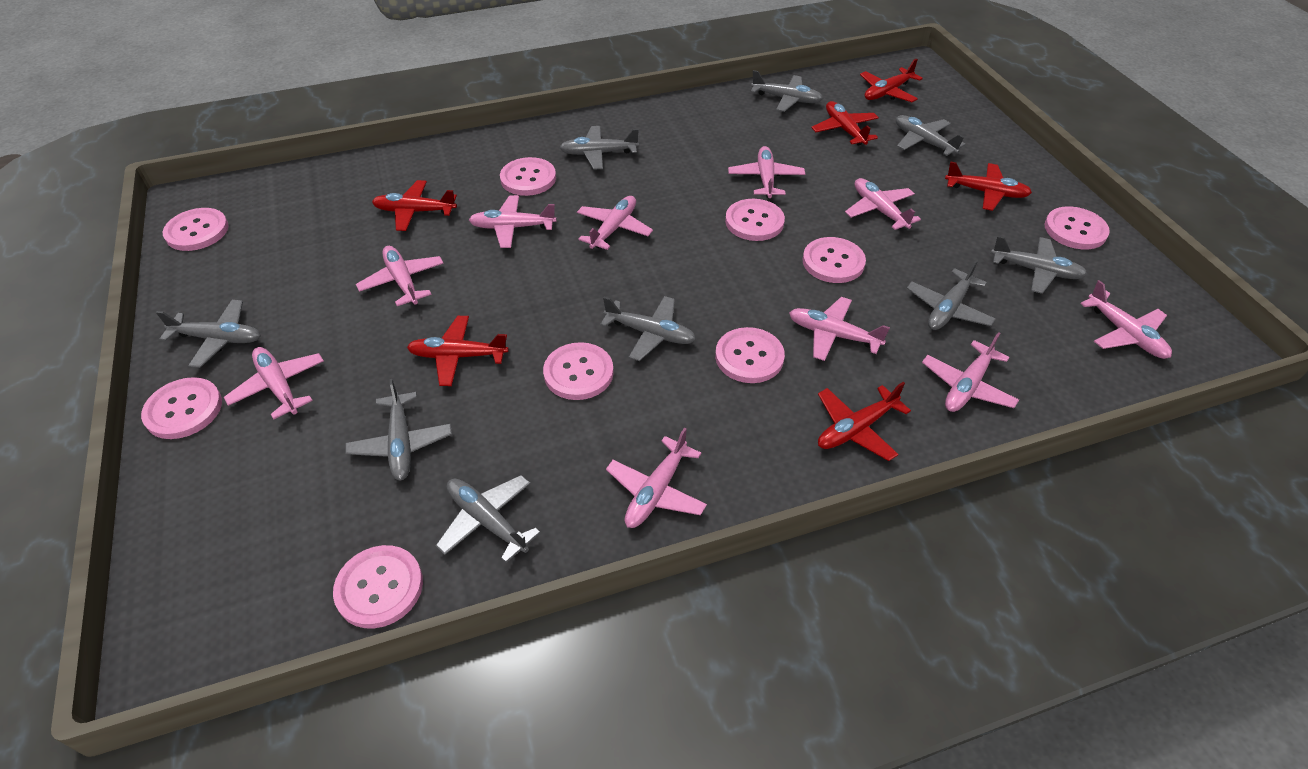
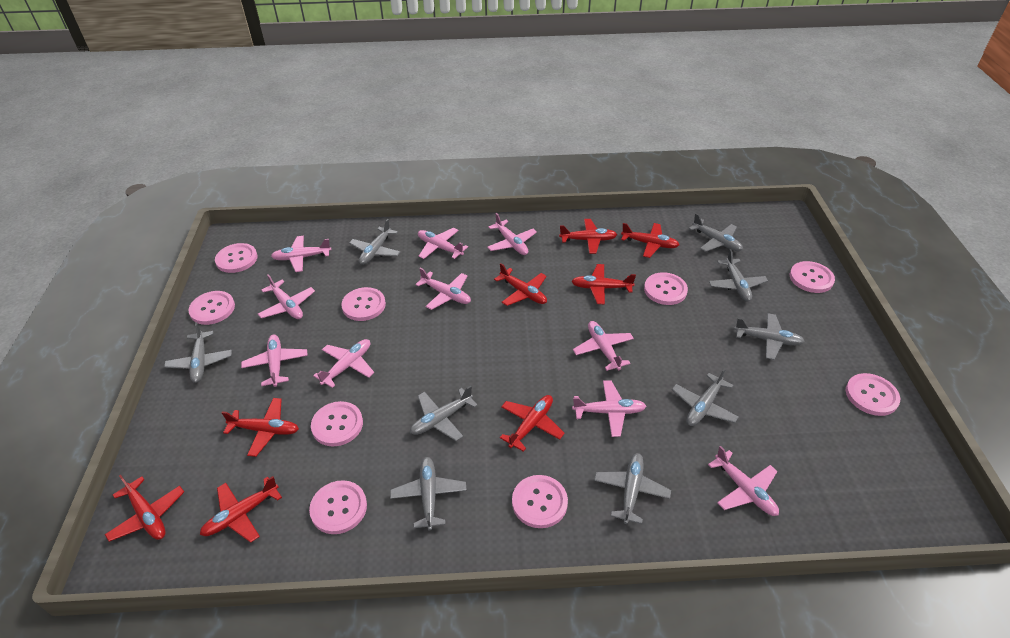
red plane: 6 -> 8

